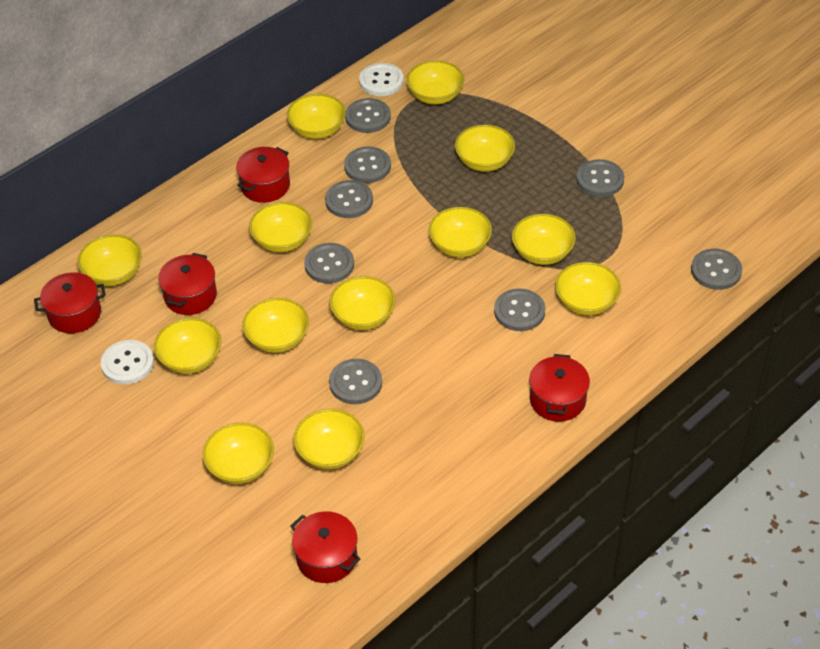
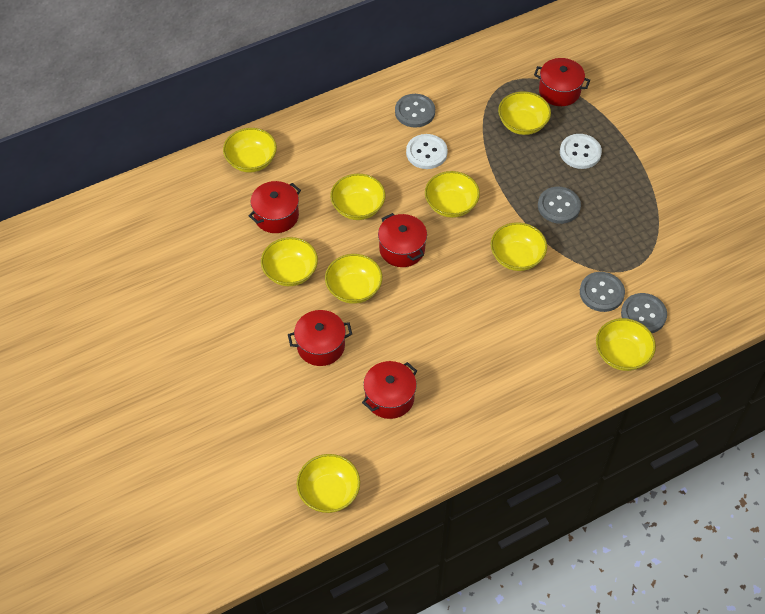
grey button: 8 -> 4
yellow bowl: 13 -> 9

